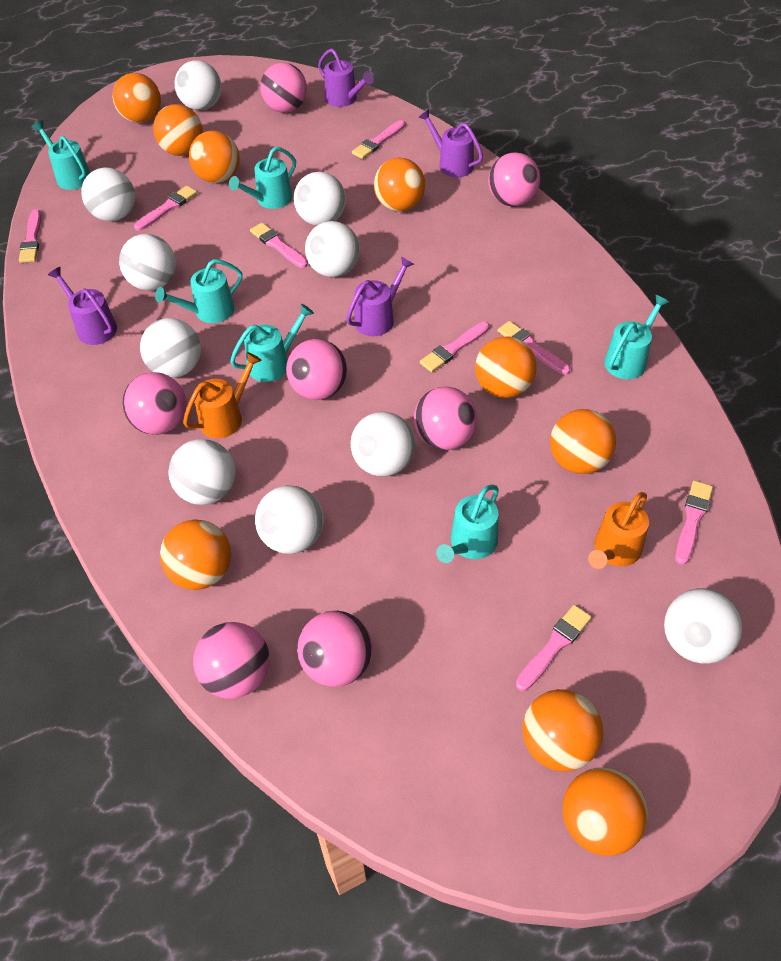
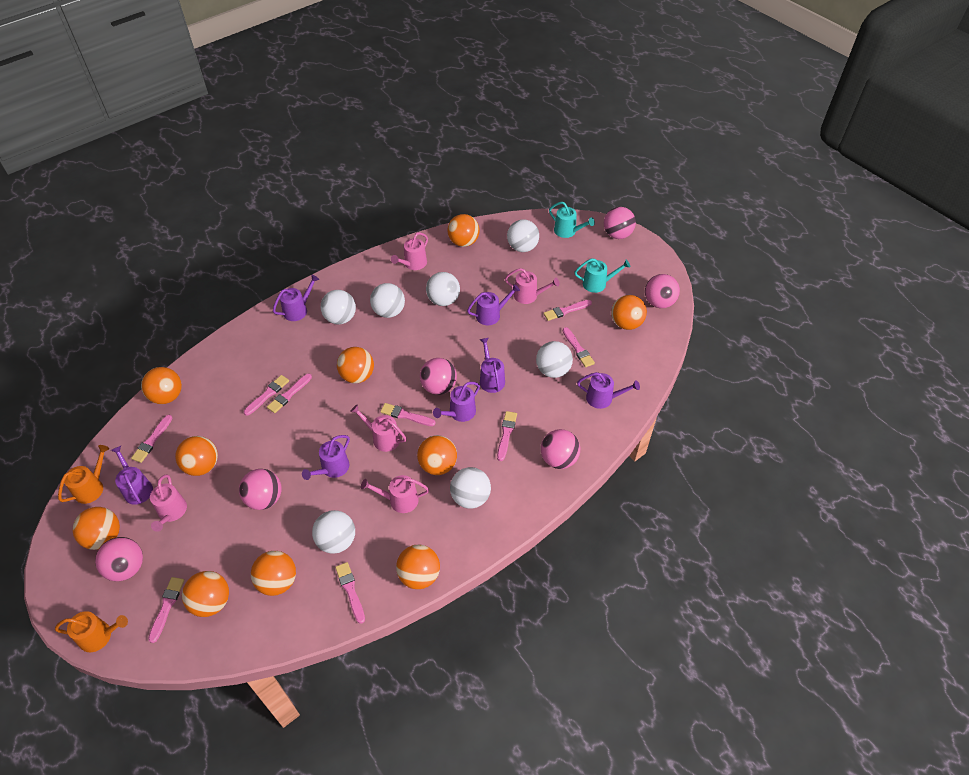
orange ball: 9 -> 10
pink ball: 7 -> 6
pink brush: 8 -> 9
pink watering can: 0 -> 5
purple watering can: 4 -> 7
turquoise watering can: 6 -> 2
white ball: 10 -> 7

